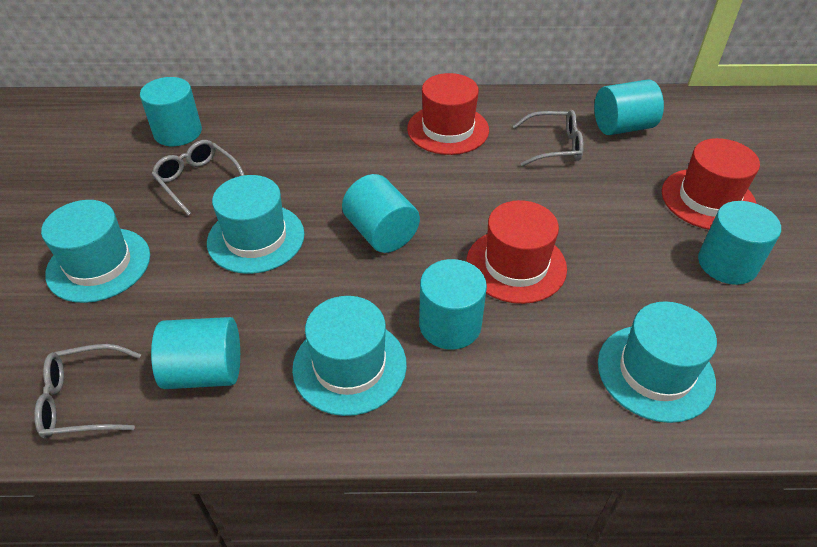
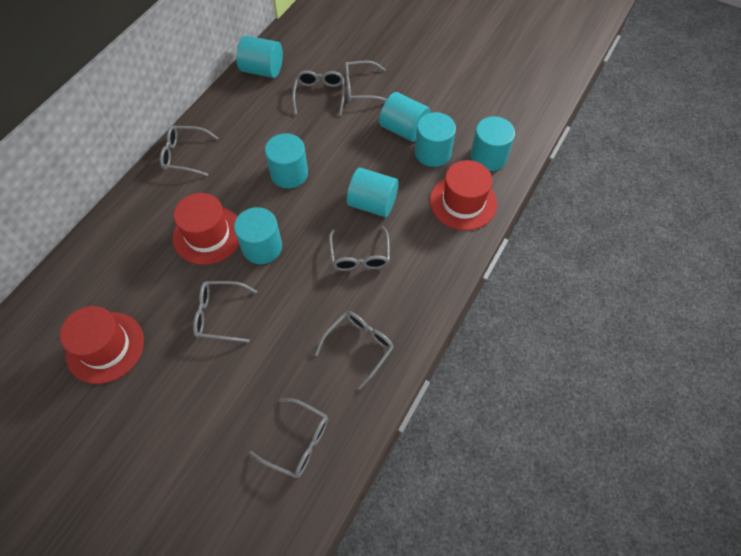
grey glasses: 3 -> 7
turquoise cylinder: 6 -> 7
turquoise hat: 4 -> 0

